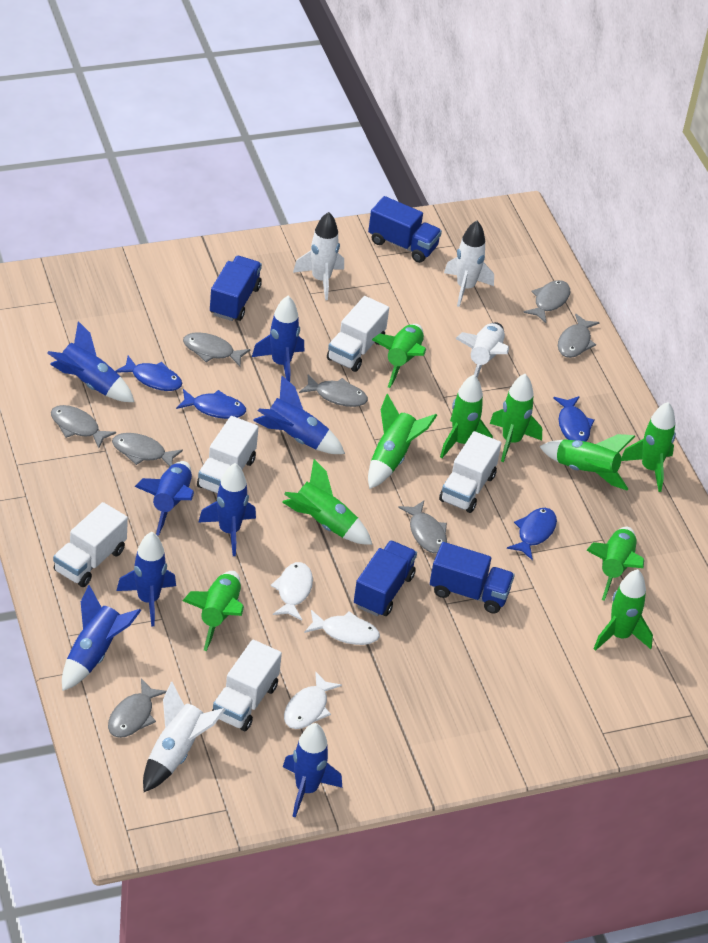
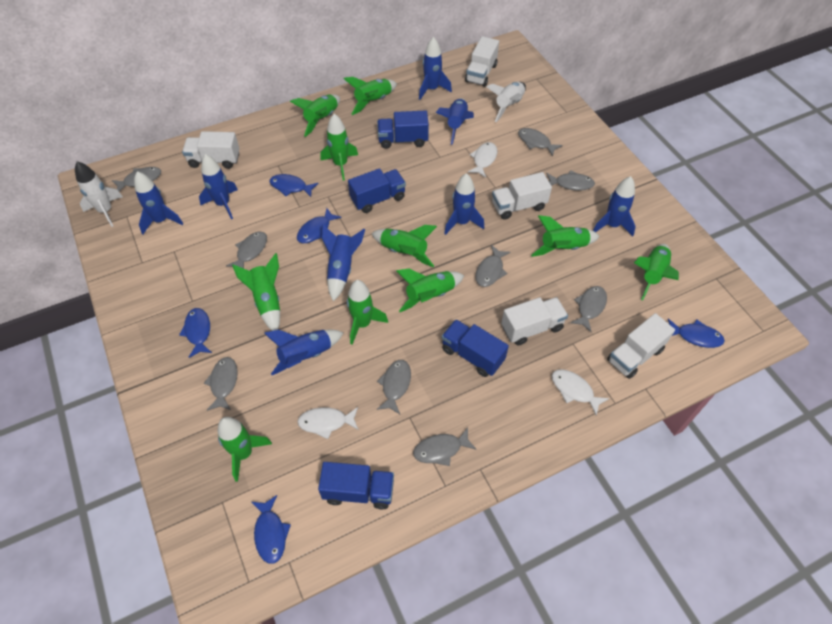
blue fish: 4 -> 5
grey fish: 8 -> 9
white rocket: 4 -> 2

